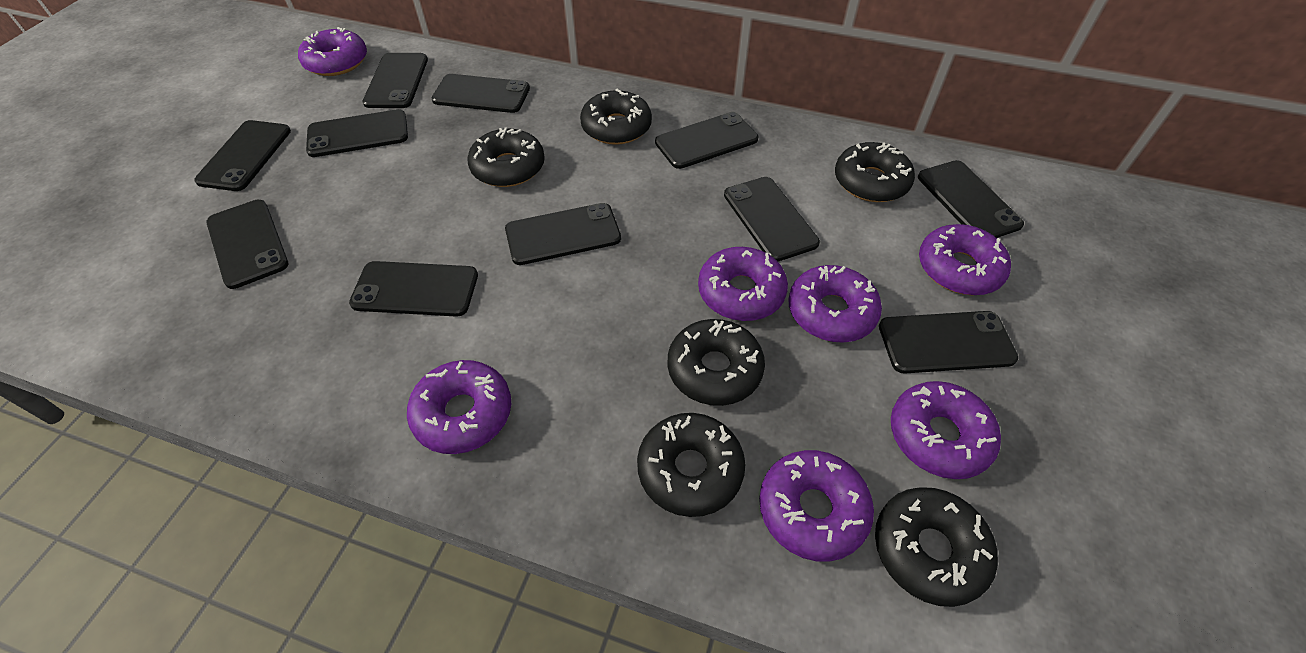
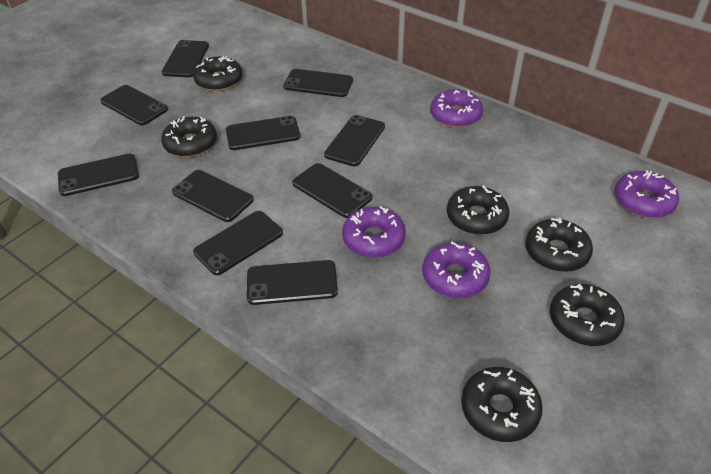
black phone: 11 -> 10
purple donut: 7 -> 4

